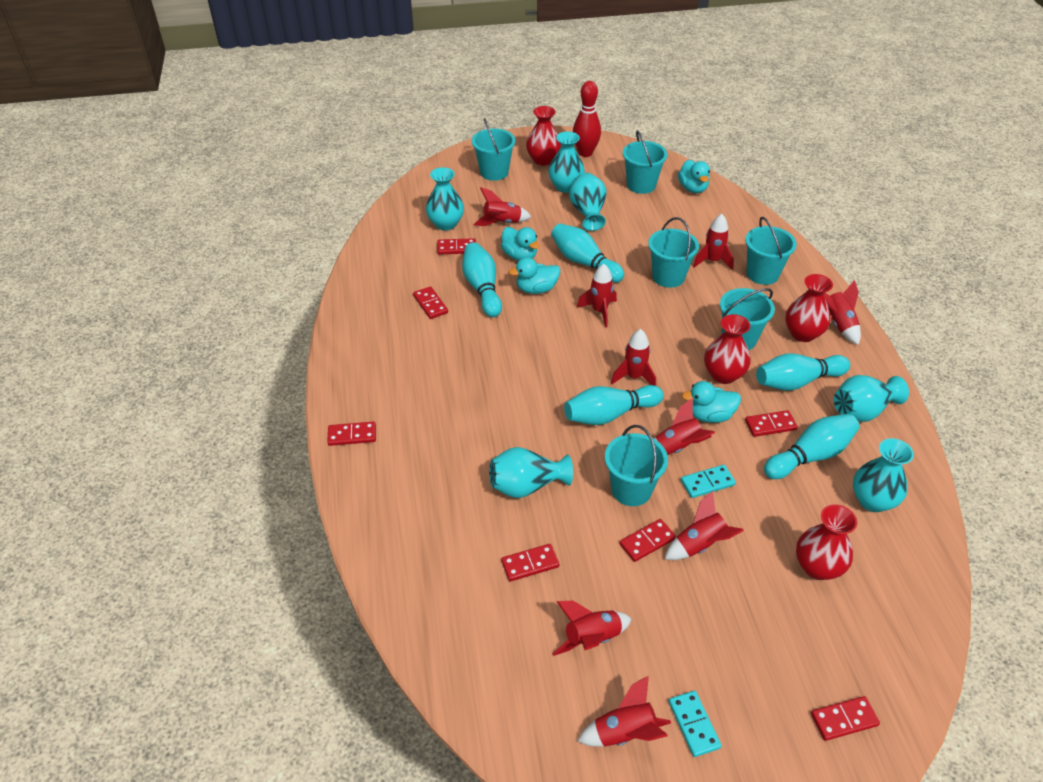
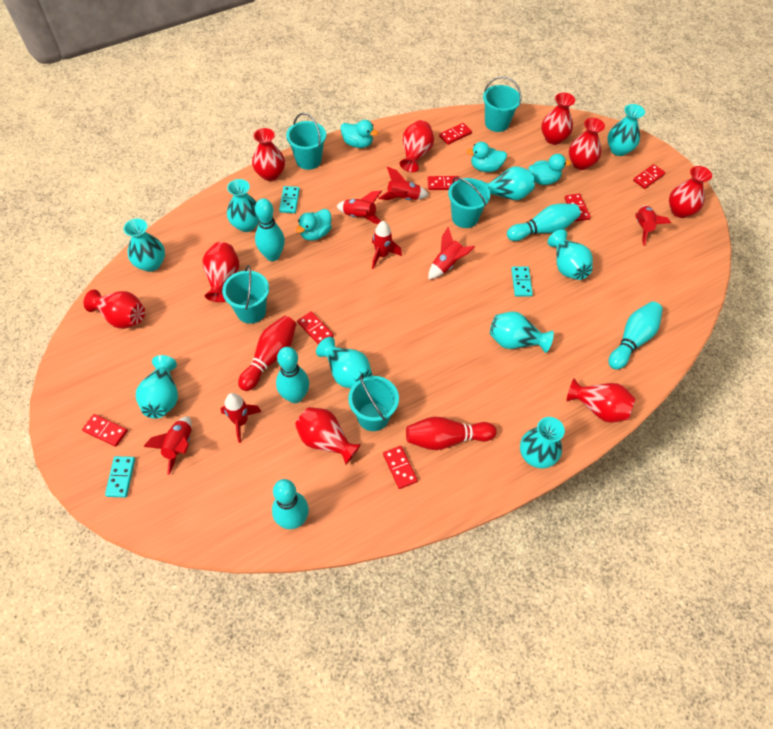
red bowling pin: 1 -> 2
red rocket: 9 -> 7
red vase: 4 -> 9
turquoise bucket: 6 -> 5
turquoise domino: 2 -> 3
turquoise vase: 6 -> 9

